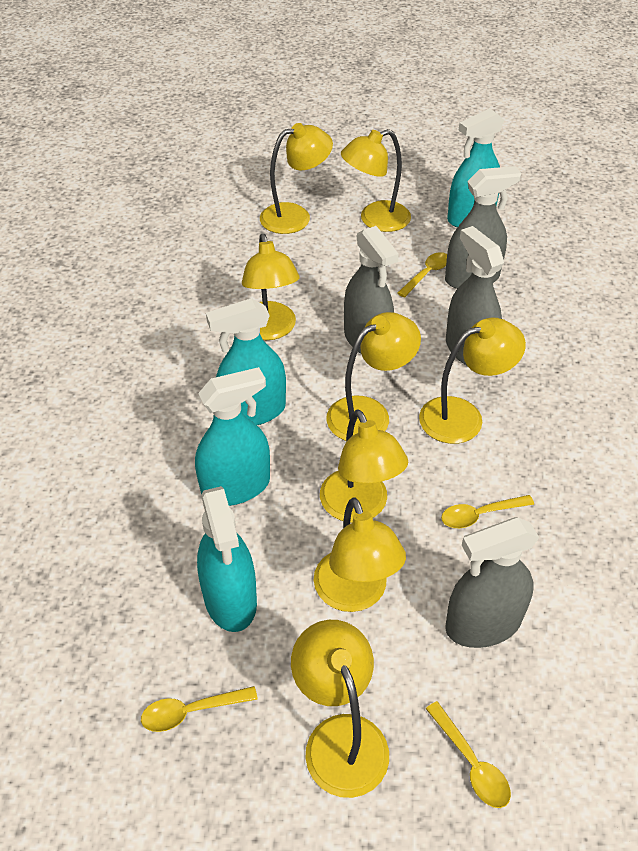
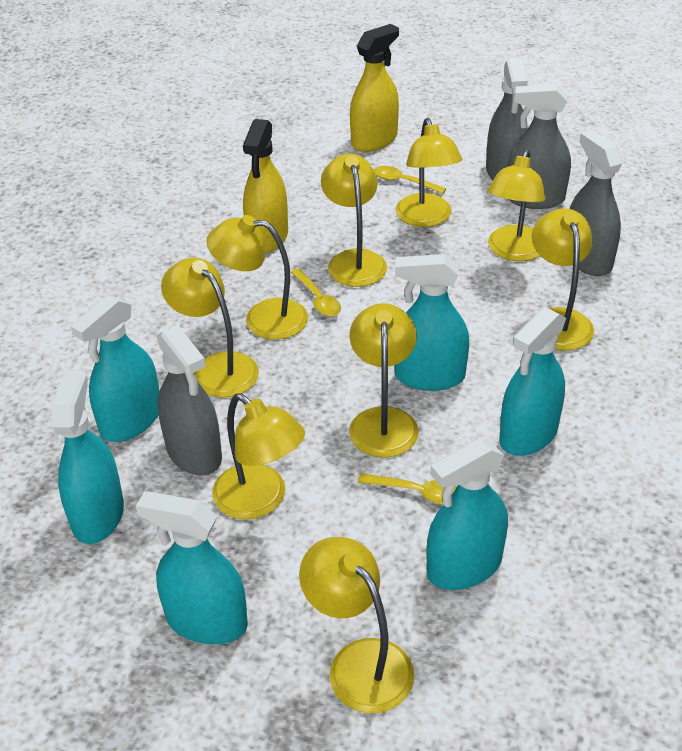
turquoise spray bottle: 4 -> 6
yellow lamp: 8 -> 9
yellow spoon: 4 -> 3
yellow spray bottle: 0 -> 2

